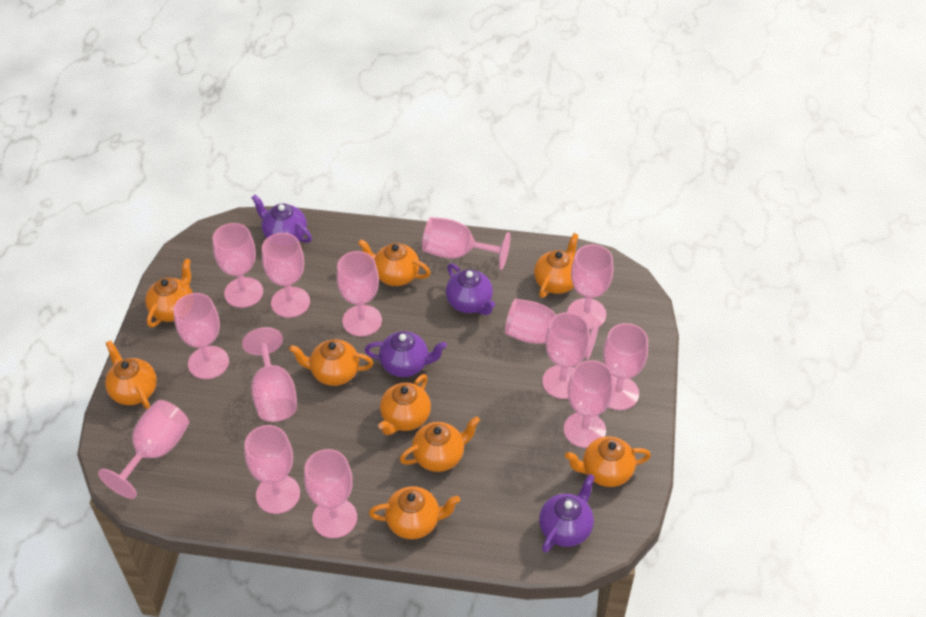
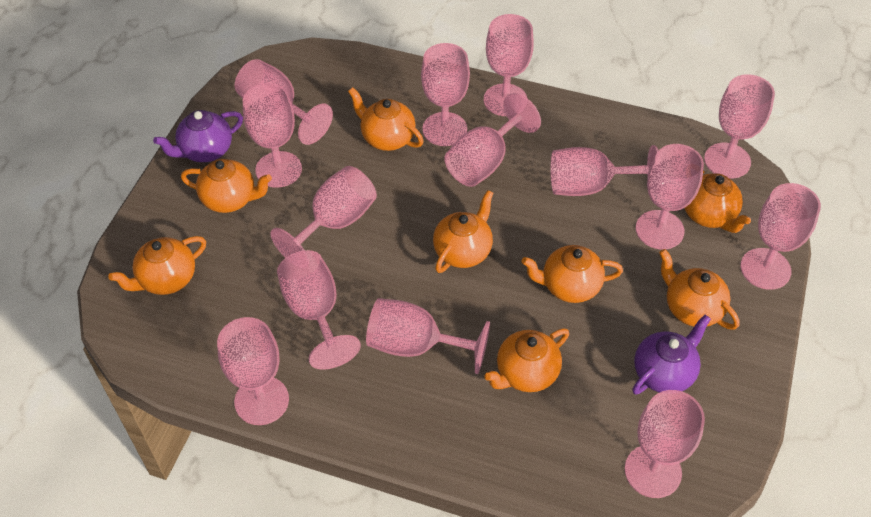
orange teapot: 9 -> 8
purple teapot: 4 -> 2

